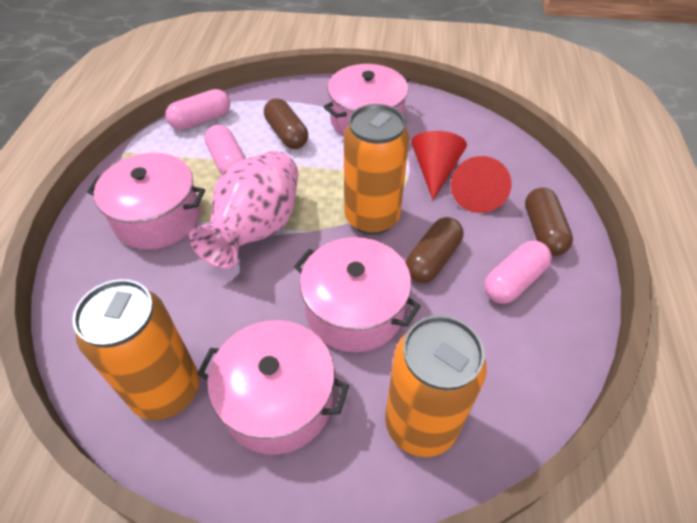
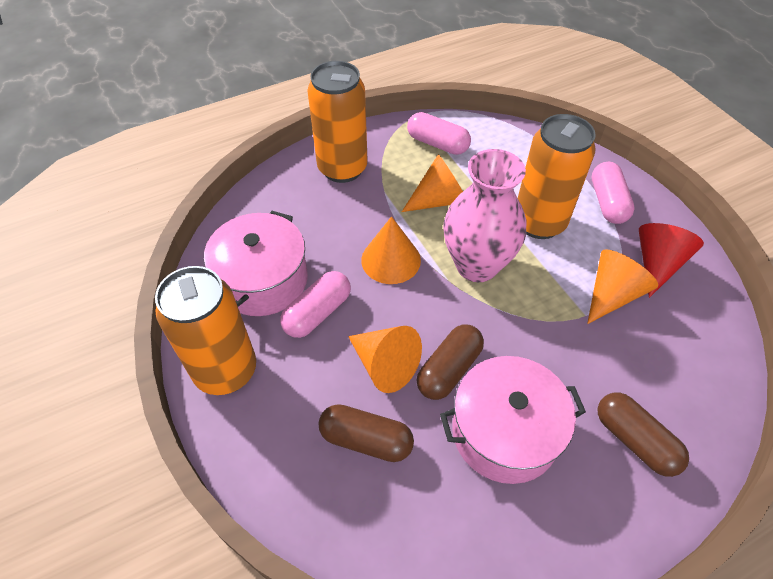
orange cone: 0 -> 4
pink pot: 4 -> 2
red cone: 2 -> 1

